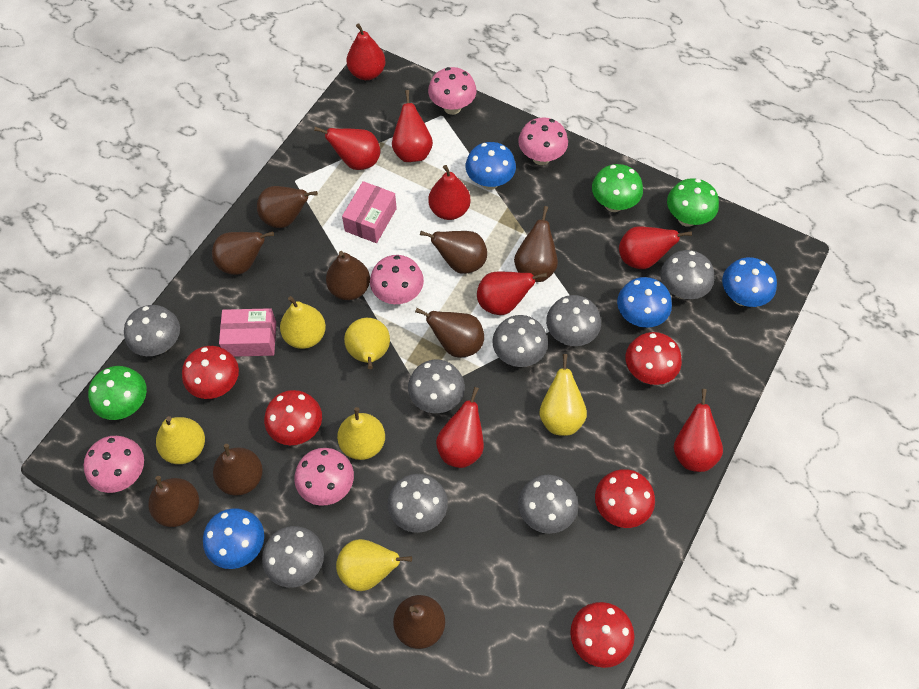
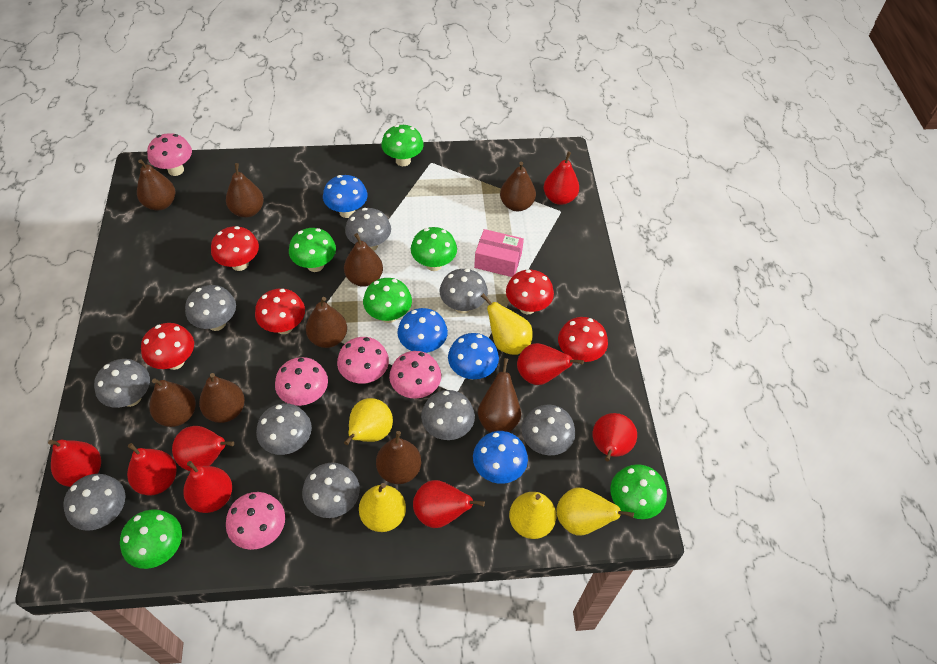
green mushroom: 3 -> 6
grey mushroom: 8 -> 9
pink box: 2 -> 1
yellow pear: 6 -> 5

